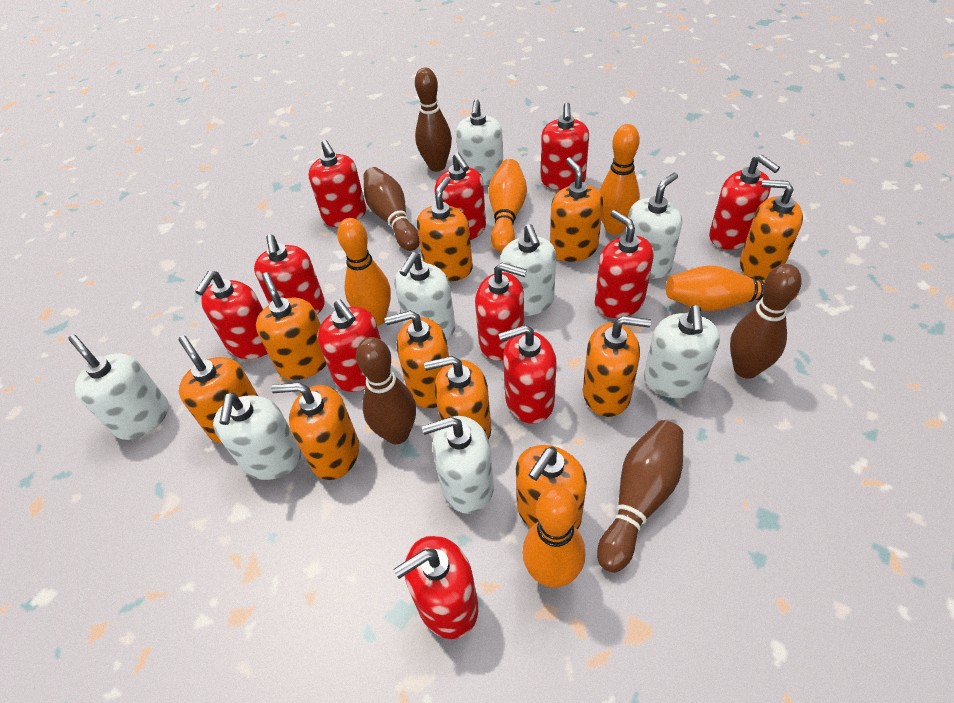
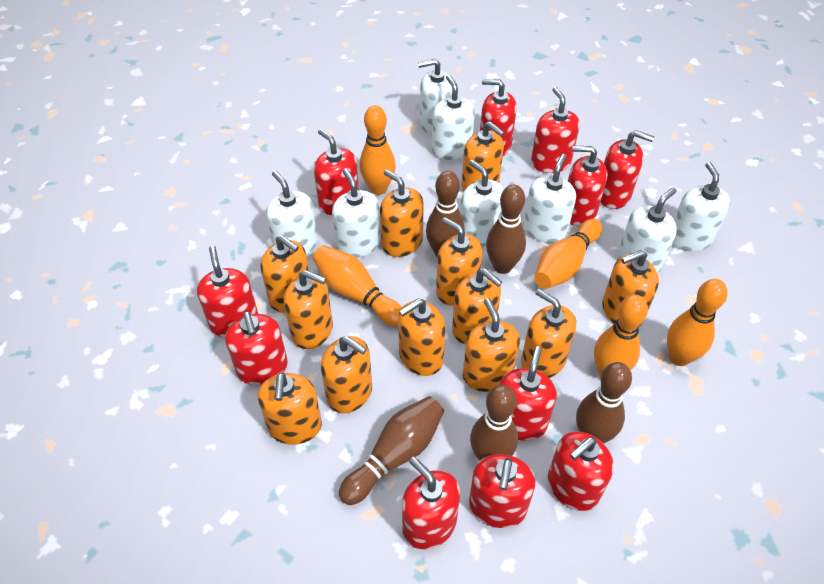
orange soap dispenser: 10 -> 12

